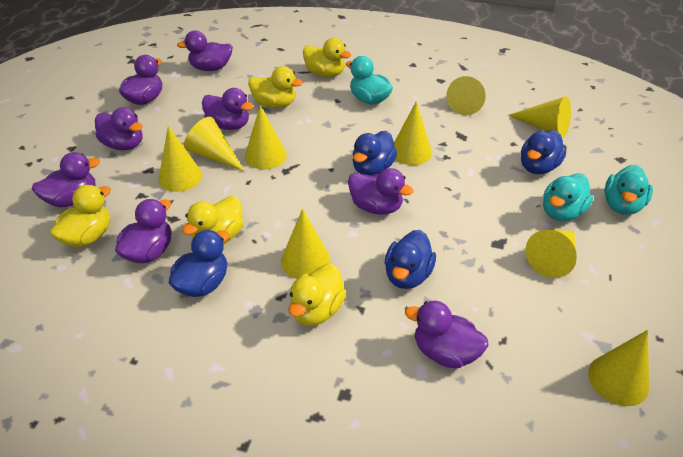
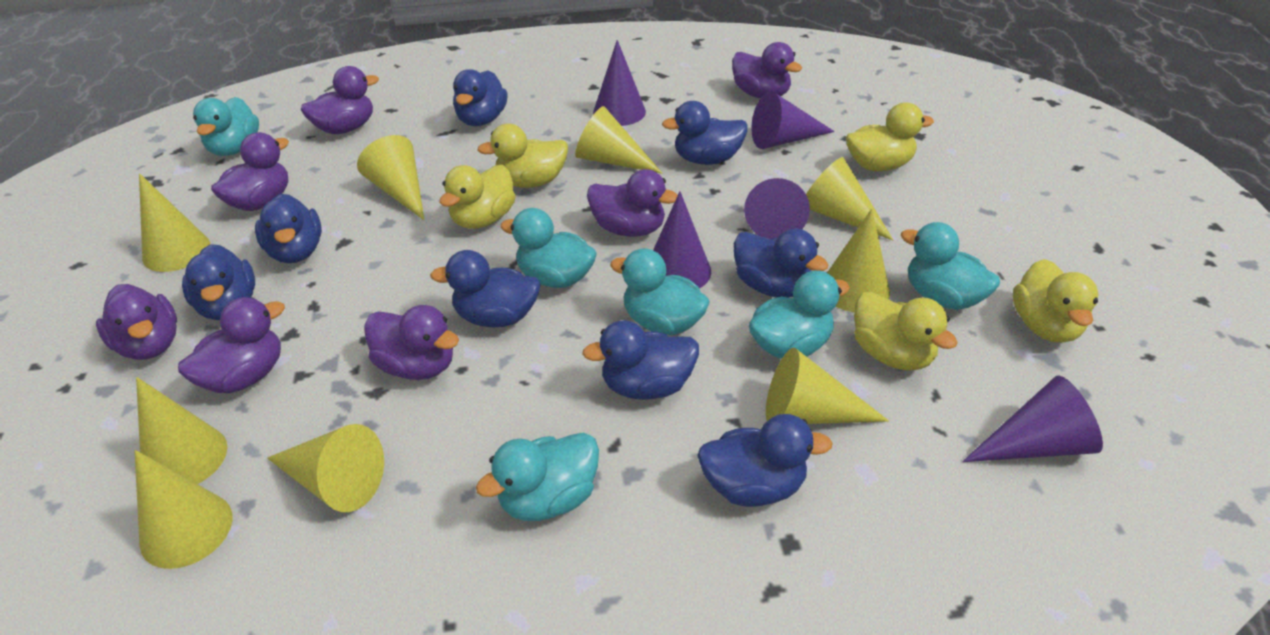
blue duck: 4 -> 8
purple cone: 0 -> 5
purple duck: 8 -> 7
turquoise duck: 3 -> 6

